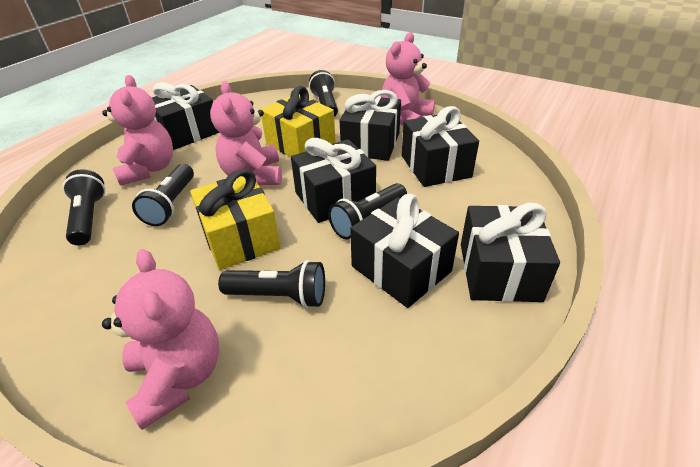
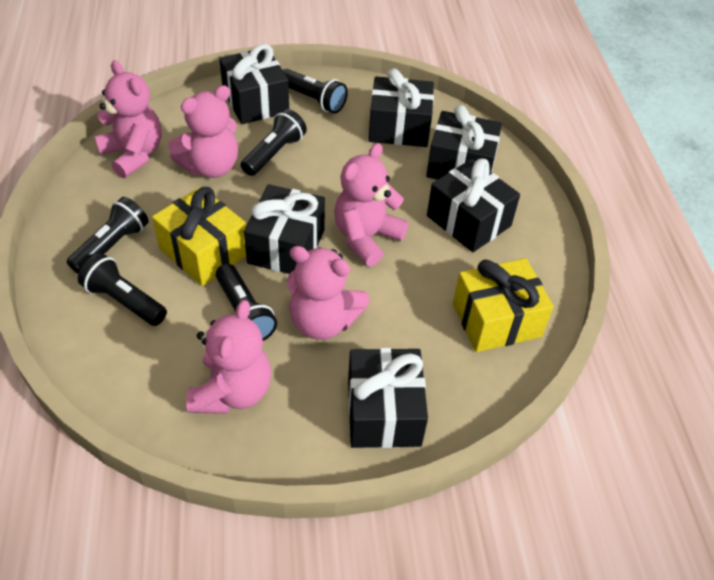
pink teddy bear: 4 -> 5

